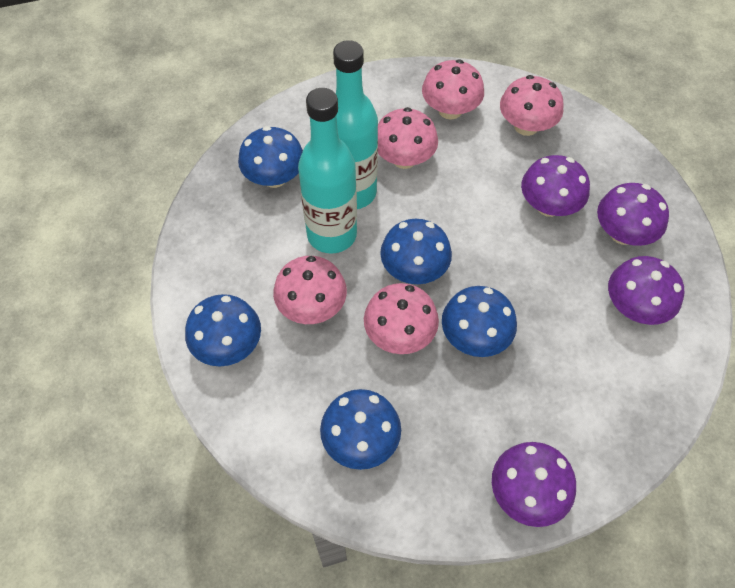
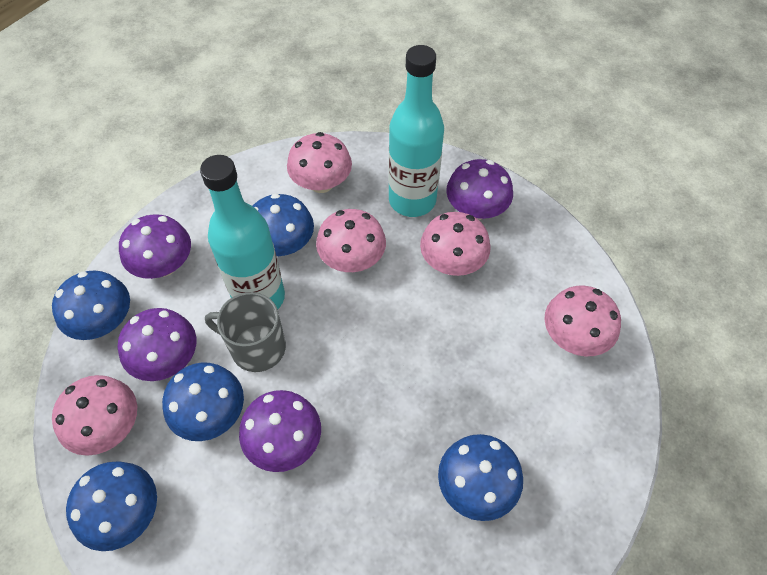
grey mug: 0 -> 1

